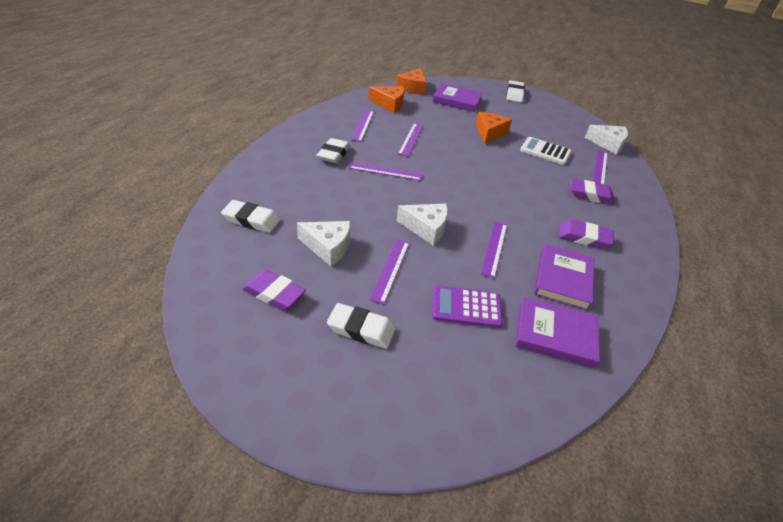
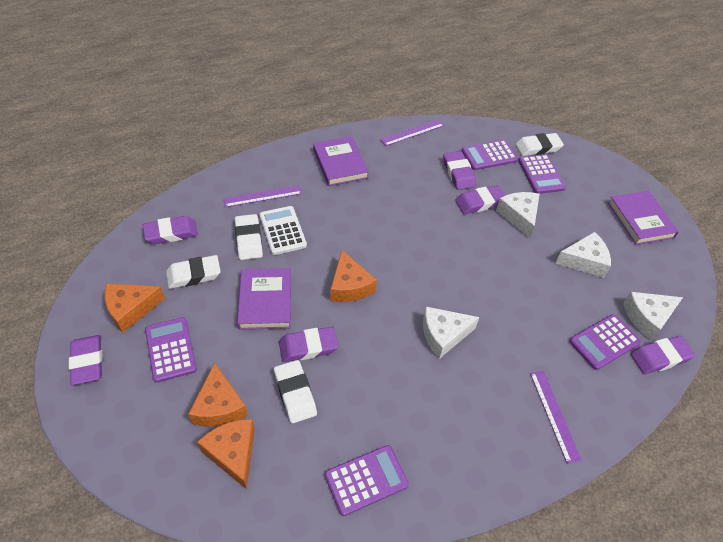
orange cheese: 3 -> 4
purple calculator: 1 -> 5
purple eraser: 3 -> 6
purple ruler: 6 -> 3
white cheese: 3 -> 4

